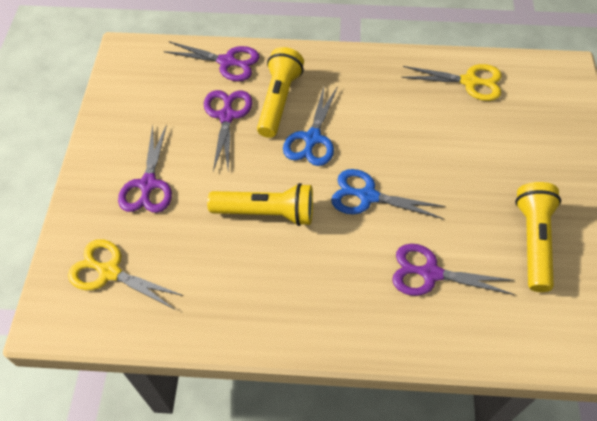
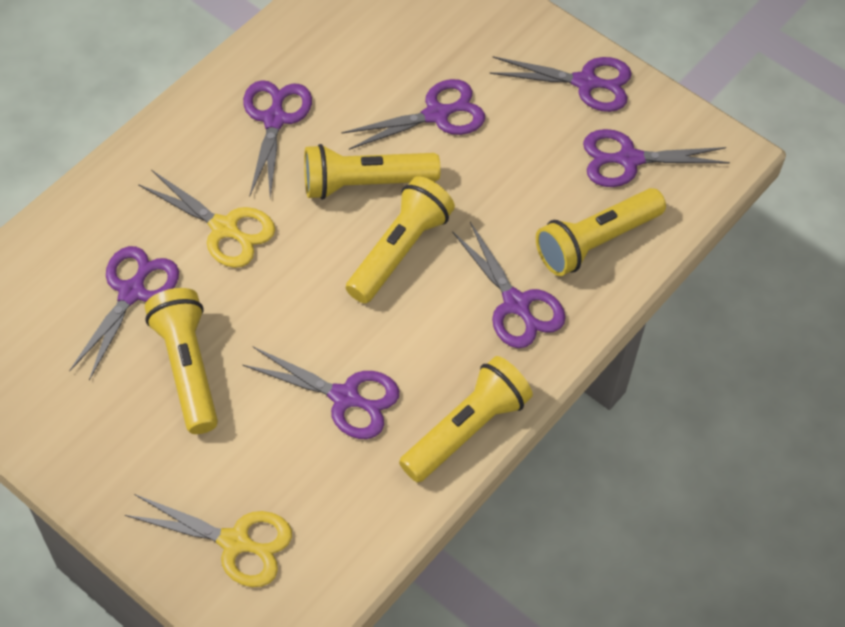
blue scissors: 2 -> 0
purple scissors: 4 -> 7
yellow flashlight: 3 -> 5

